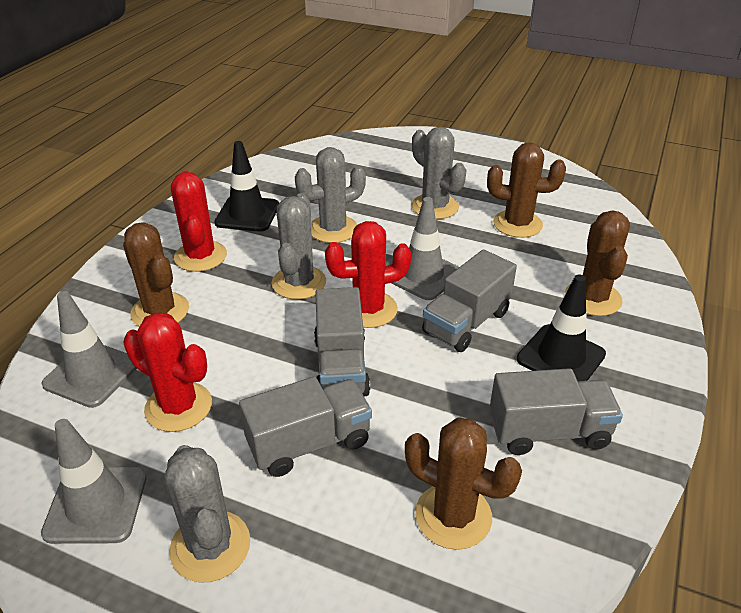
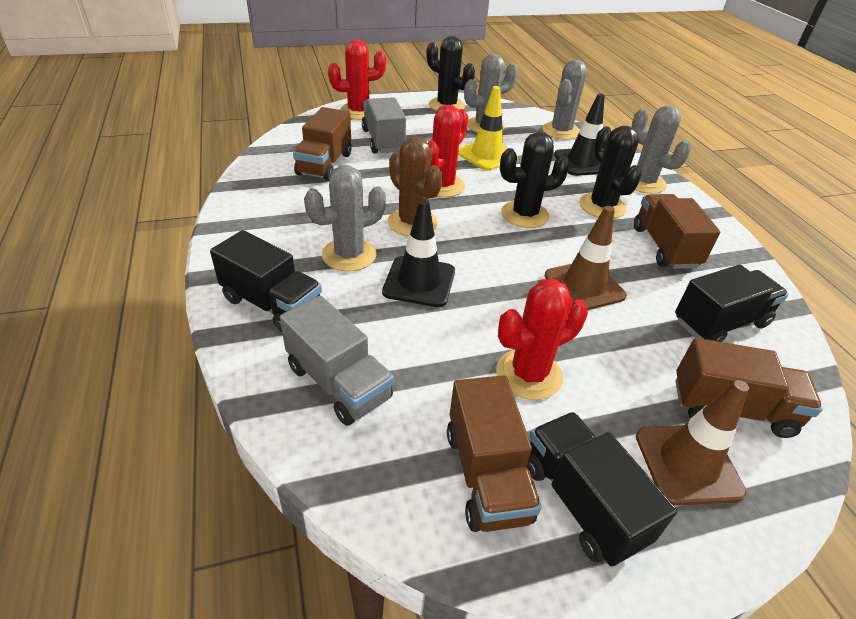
black cactus: 0 -> 3
black truck: 0 -> 3
brown cactus: 4 -> 1
brown traffic cone: 0 -> 2
brown truck: 0 -> 4
grey traffic cone: 3 -> 0
grey truck: 4 -> 2
yellow traffic cone: 0 -> 1

